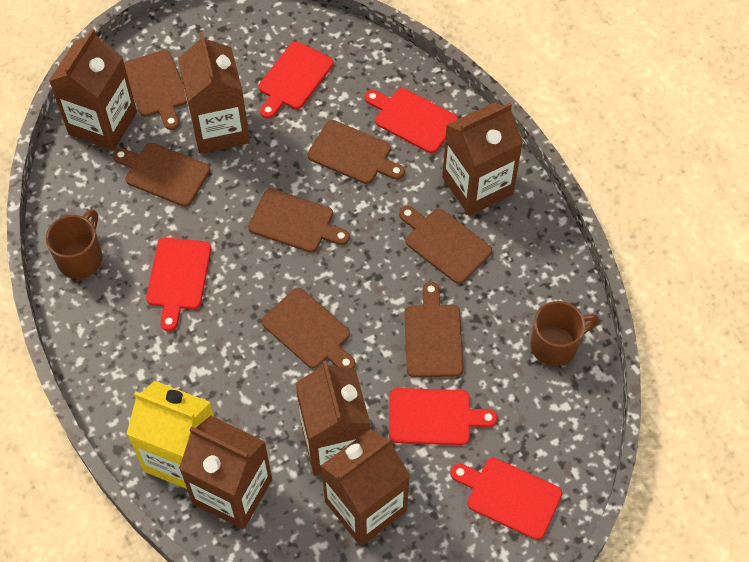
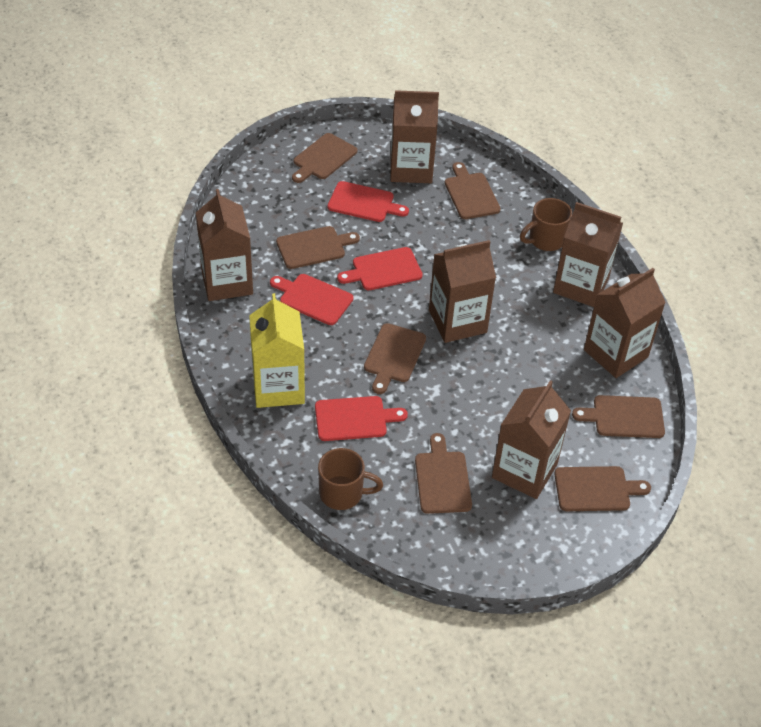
red cutting board: 5 -> 4

